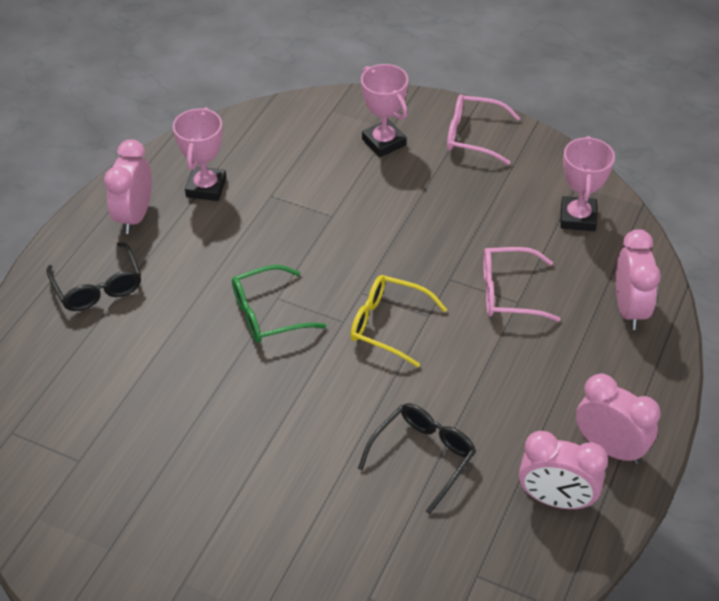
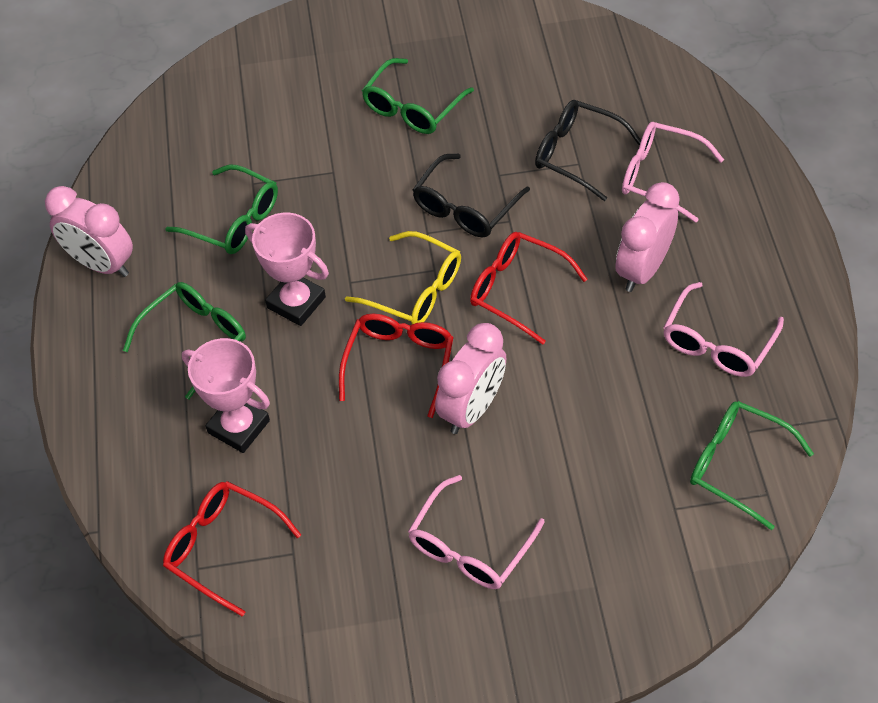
green glasses: 1 -> 4
pink clock: 4 -> 3
pink glasses: 2 -> 3
pink trophy: 3 -> 2
red glasses: 0 -> 3

